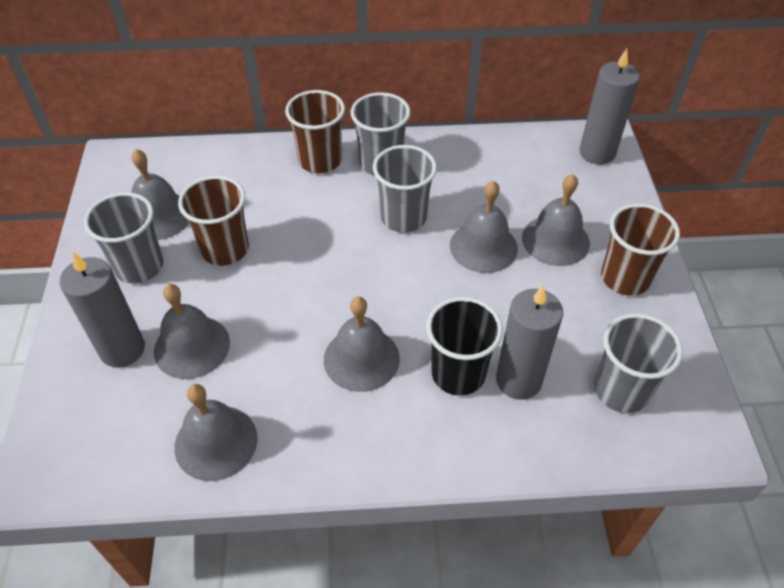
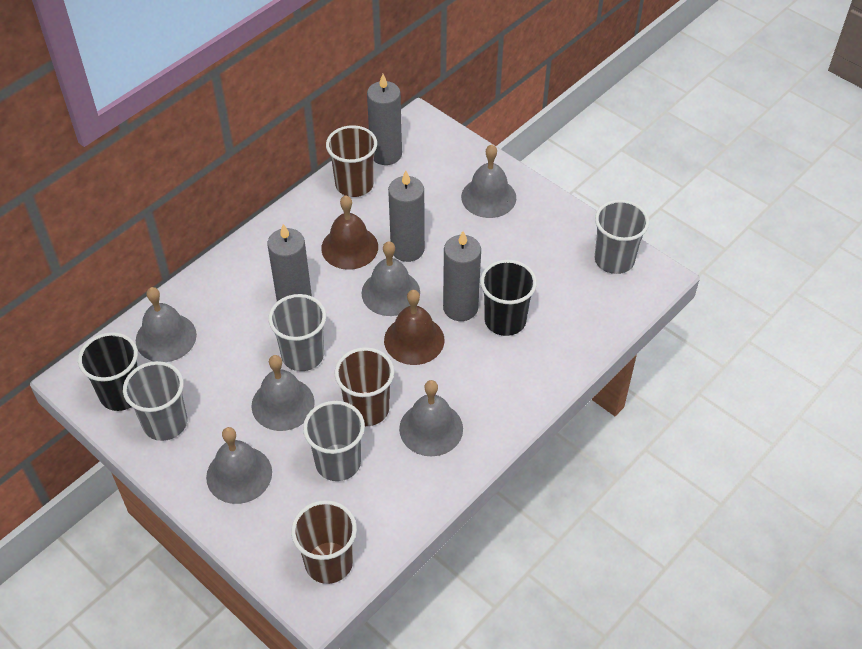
black cup: 1 -> 2
brown bell: 0 -> 2
grey candle: 3 -> 4

